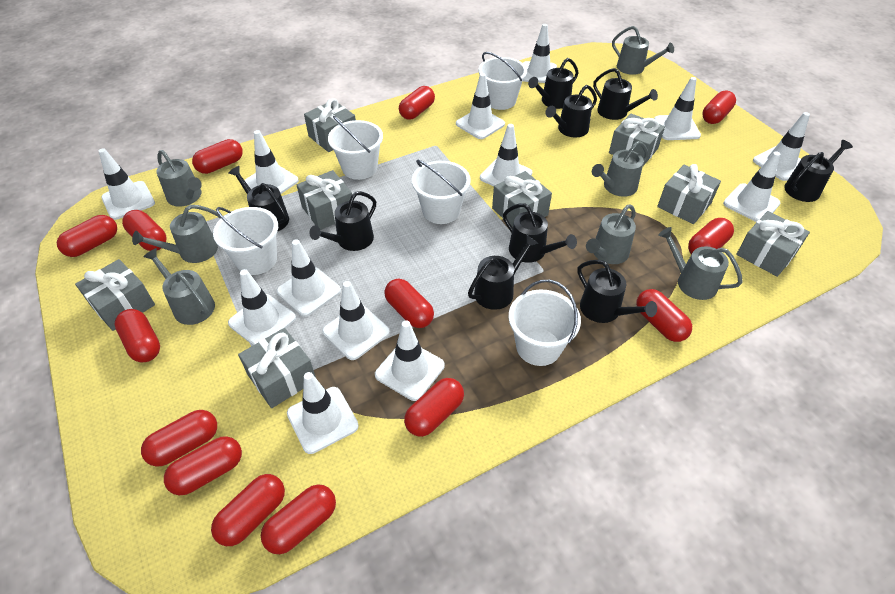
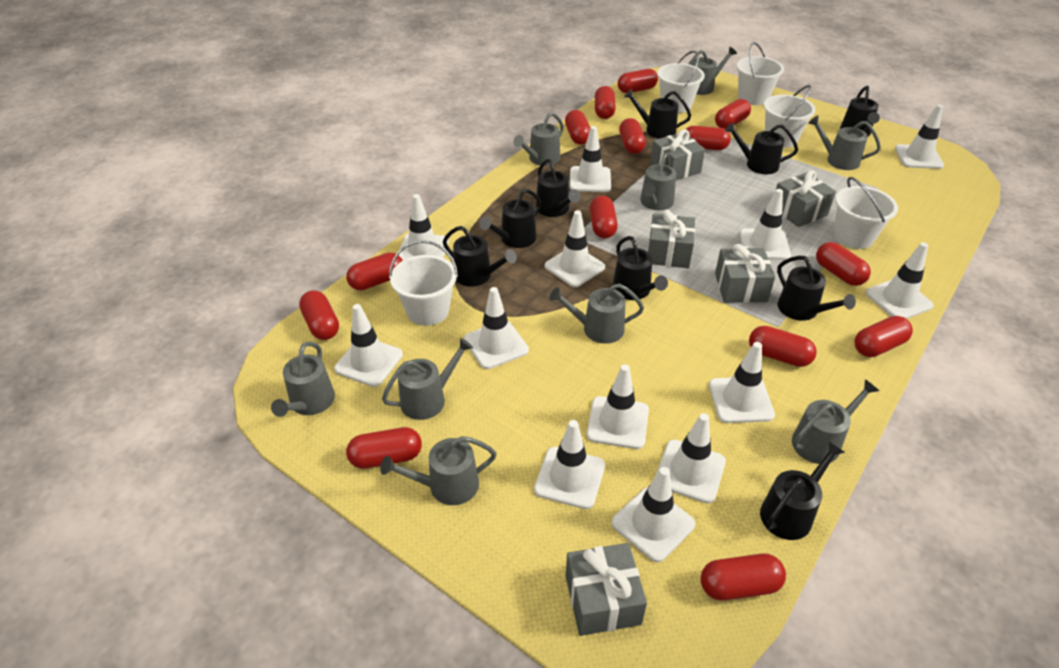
grey gift: 8 -> 5
grey watering can: 7 -> 9

